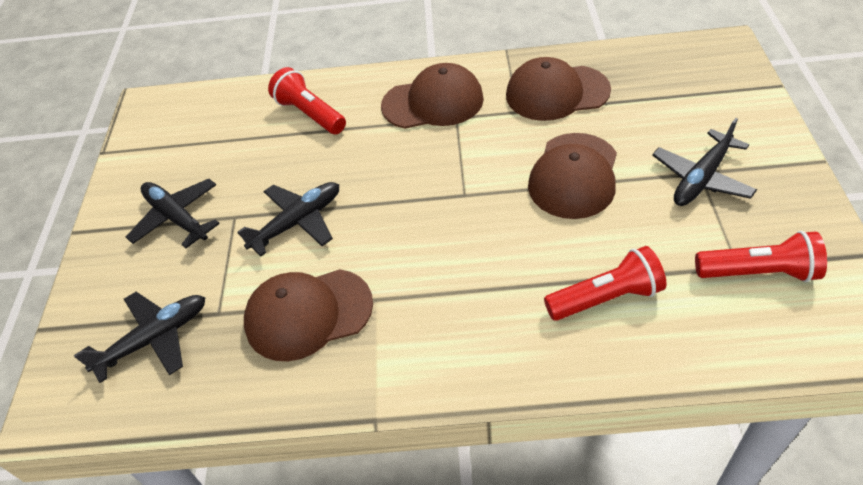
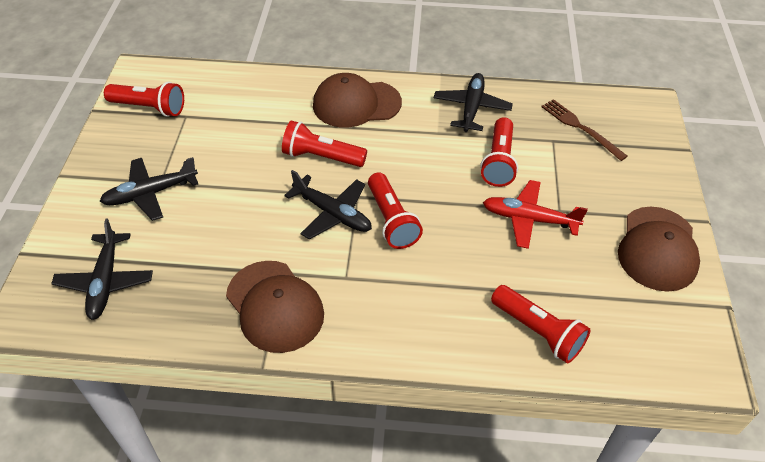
brown cap: 4 -> 3
brown fork: 0 -> 1
red flashlight: 3 -> 5
red plane: 0 -> 1

